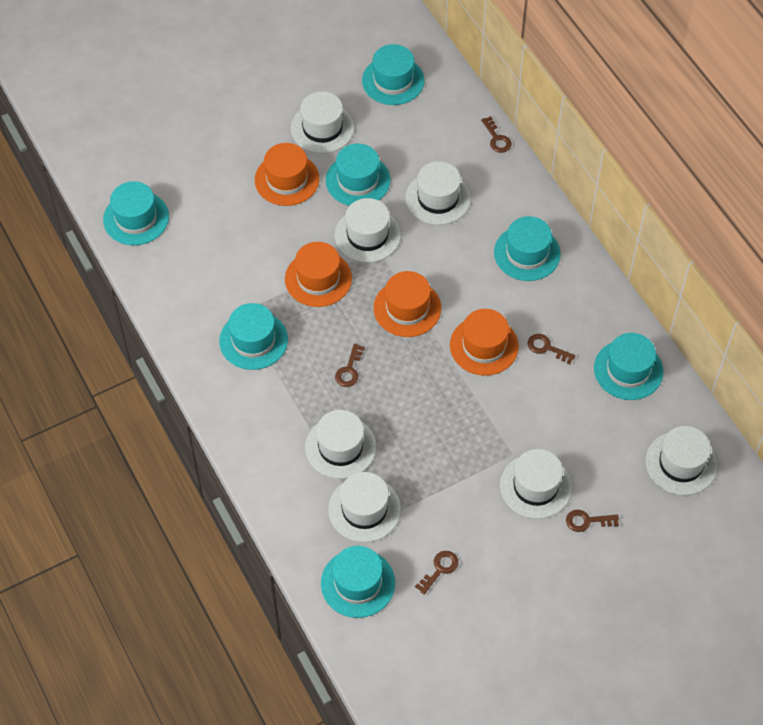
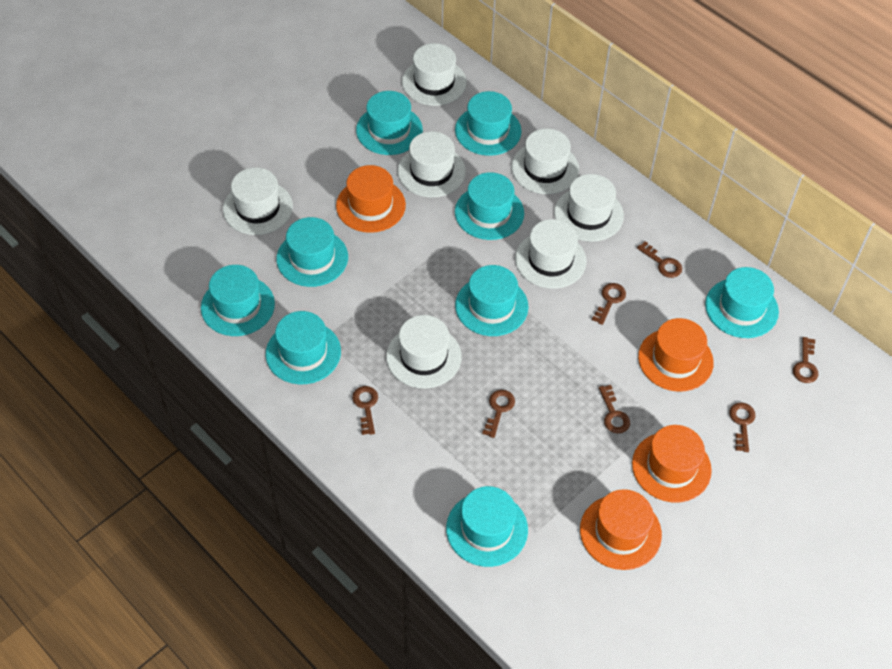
brown key: 5 -> 7
turquoise hat: 7 -> 9

